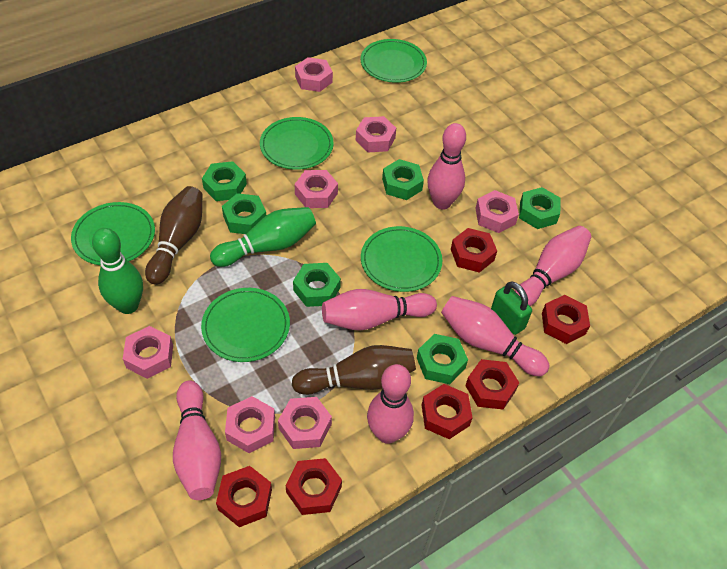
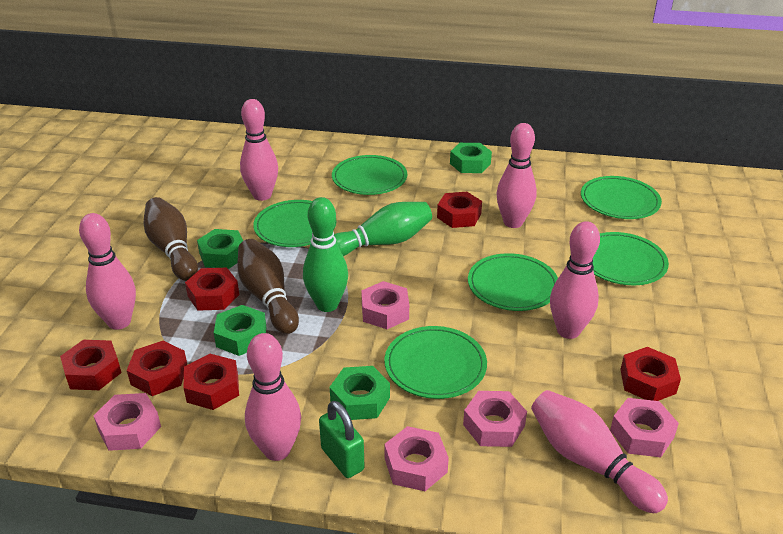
green nut: 6 -> 4
green plate: 5 -> 6
pink nut: 7 -> 5

